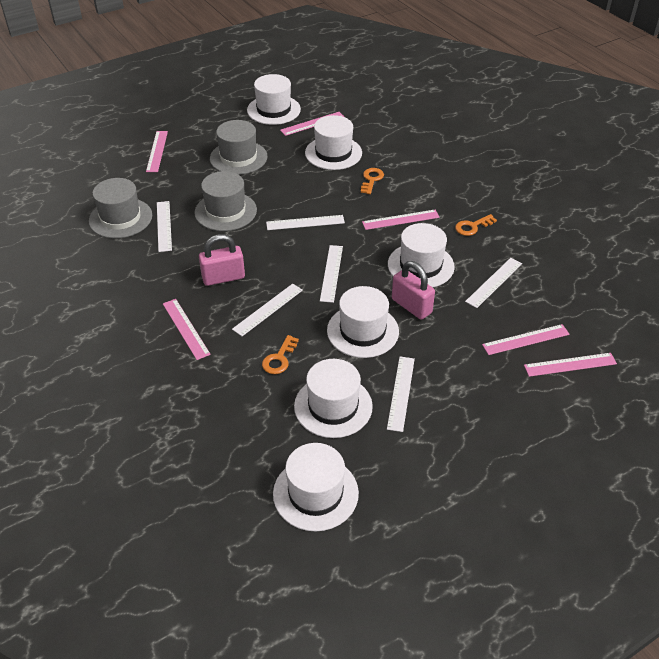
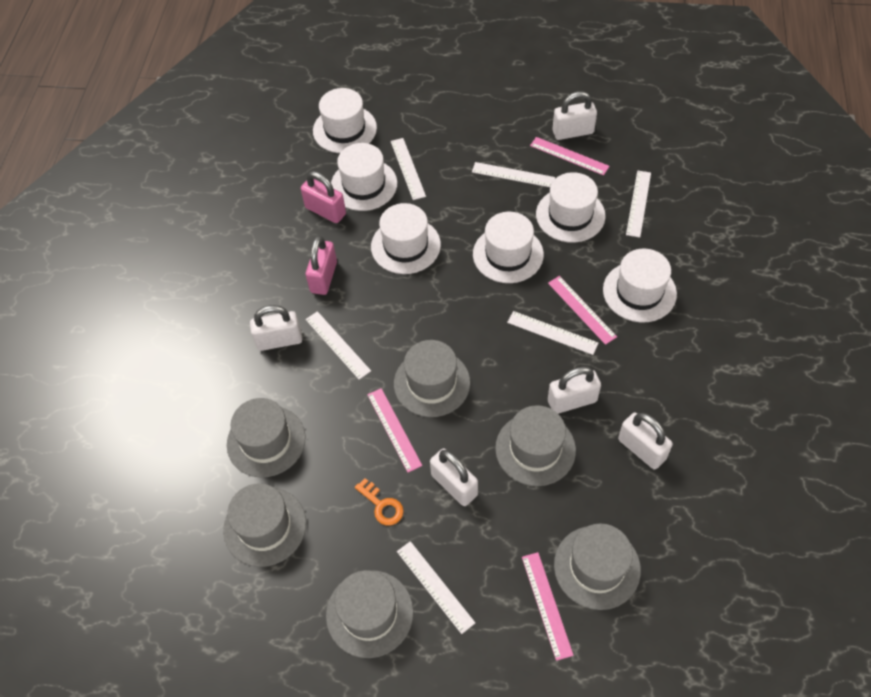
grey hat: 3 -> 6
orange key: 3 -> 1
pink ruler: 6 -> 4
white padlock: 0 -> 5

